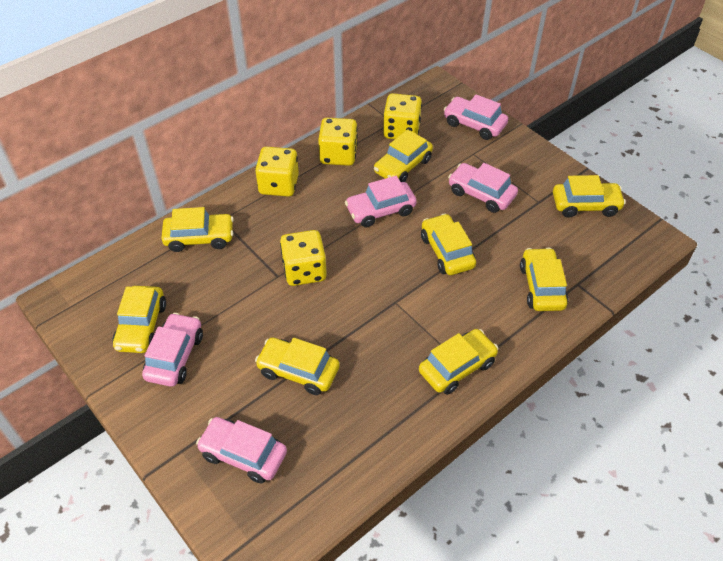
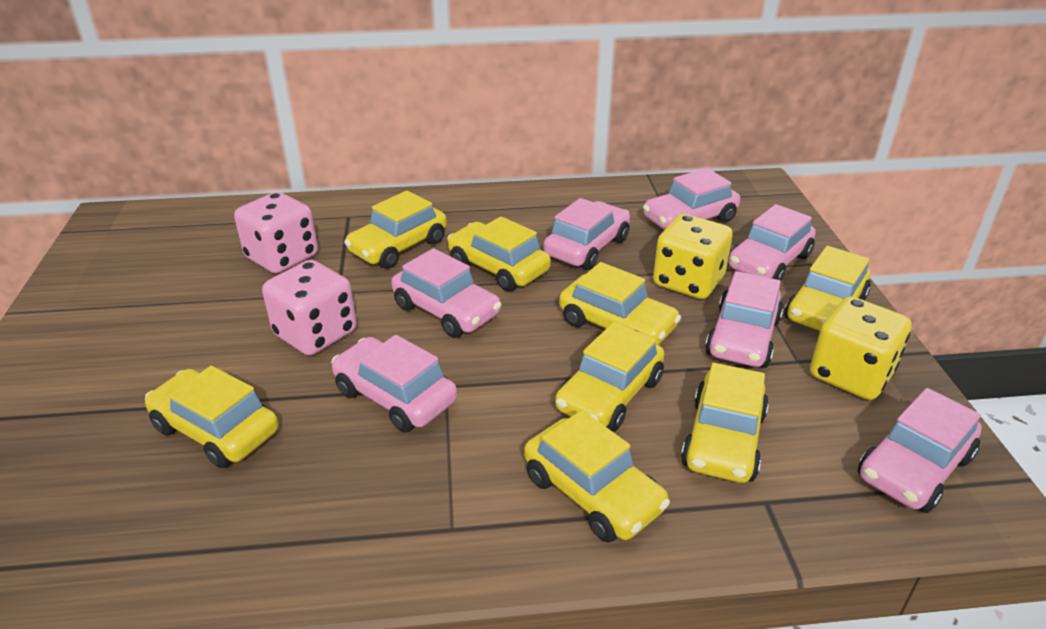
pink car: 5 -> 7
pink dice: 0 -> 2
yellow dice: 4 -> 2

